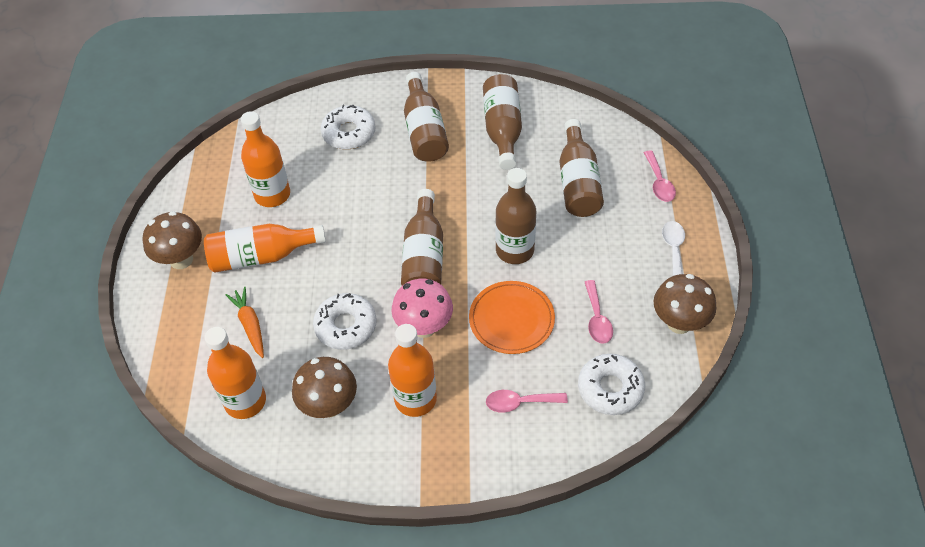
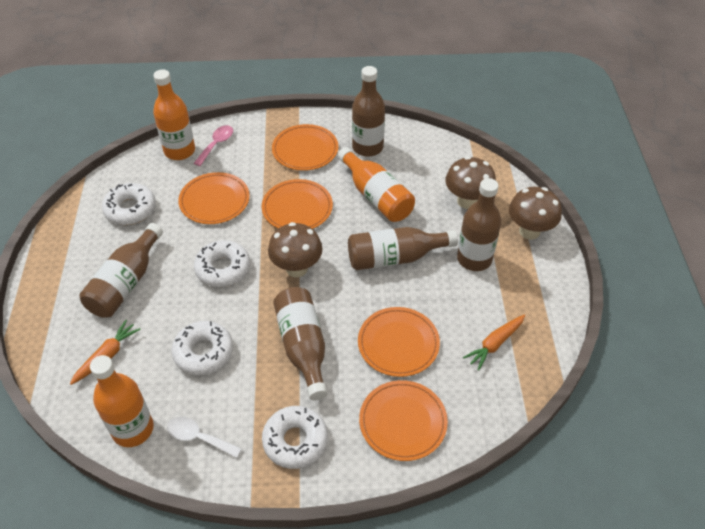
orange bottle: 4 -> 3
orange carrot: 1 -> 2
orange plate: 1 -> 5
pink mushroom: 1 -> 0
pink spoon: 3 -> 1
white donut: 3 -> 4

